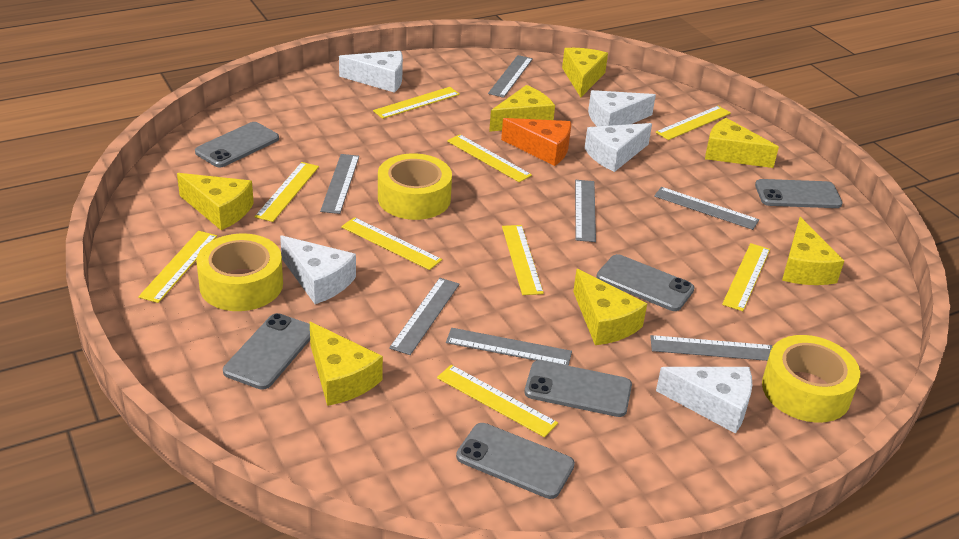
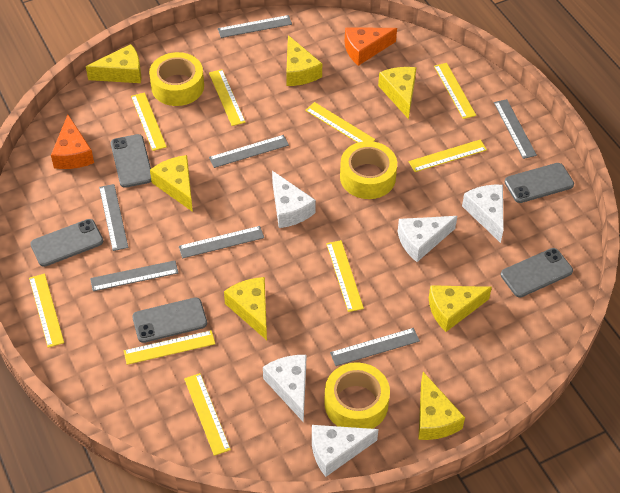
grey phone: 6 -> 5
orange cheese: 1 -> 2

